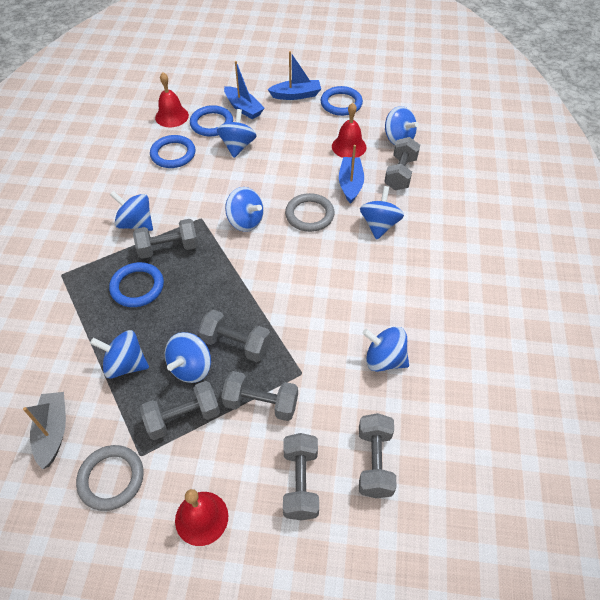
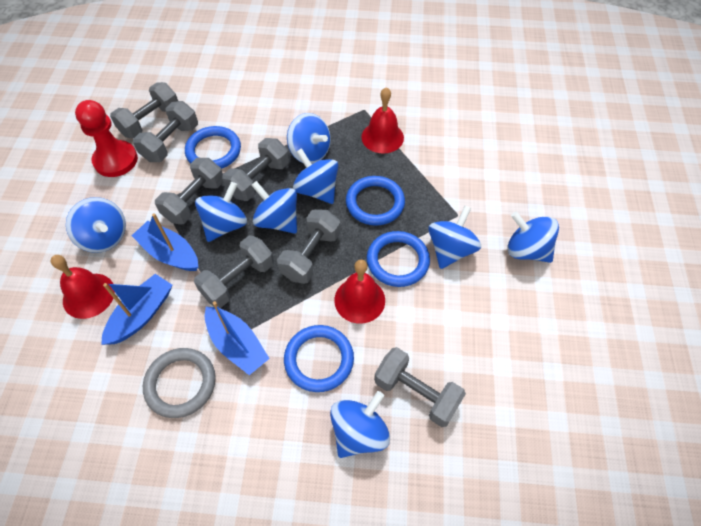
grey boat: 1 -> 0
grey ring: 2 -> 1
red pawn: 0 -> 1

